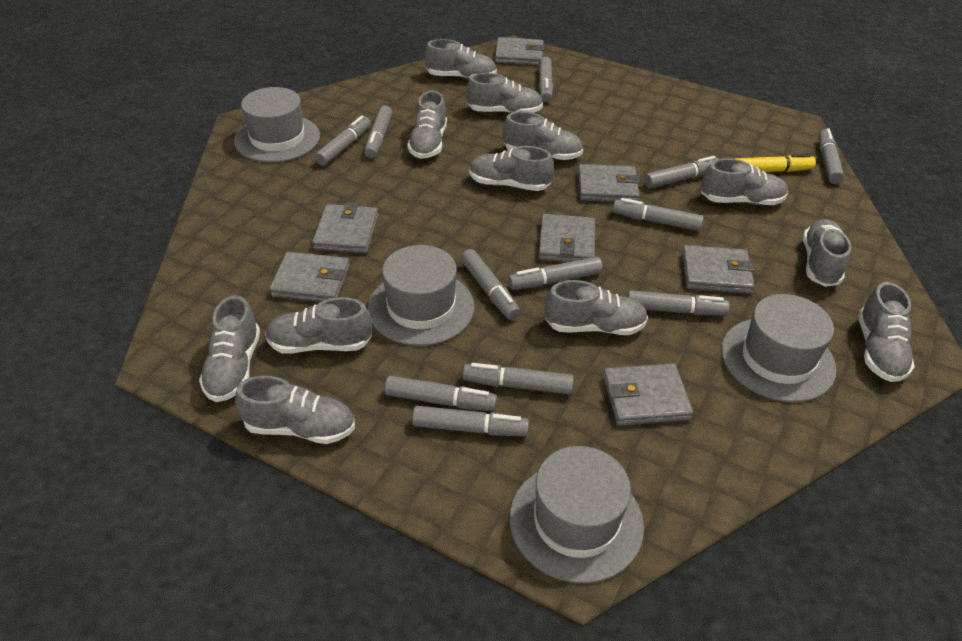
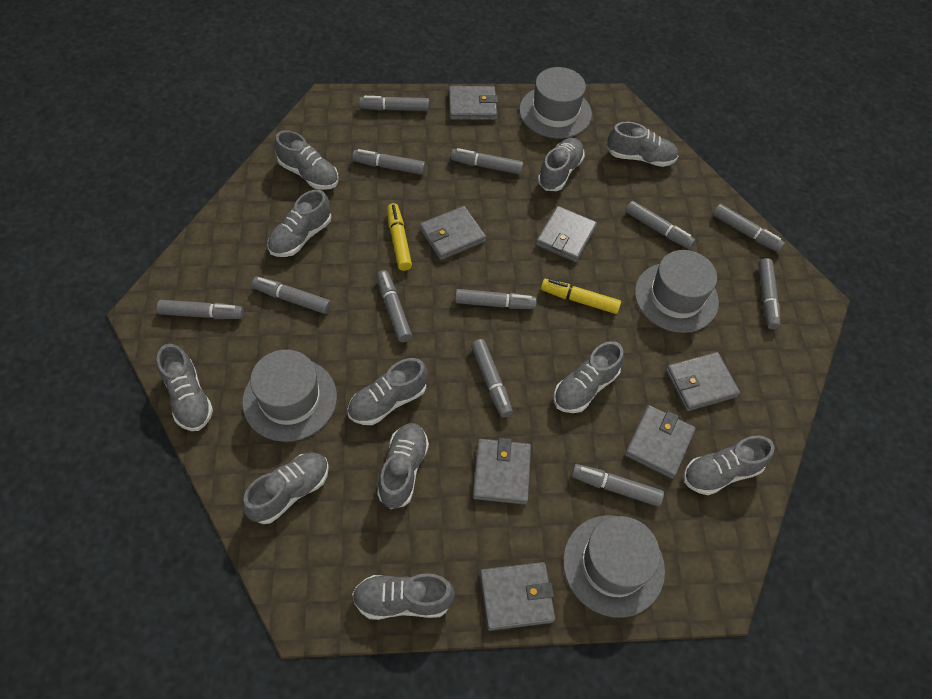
grey shoe: 12 -> 11
yellow marker: 1 -> 2

